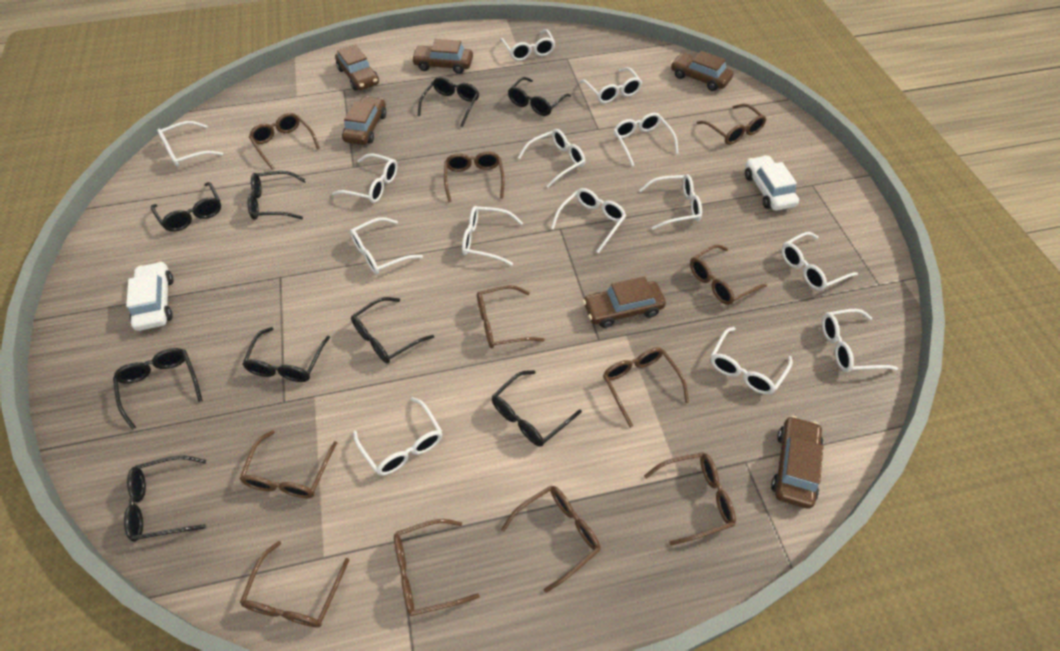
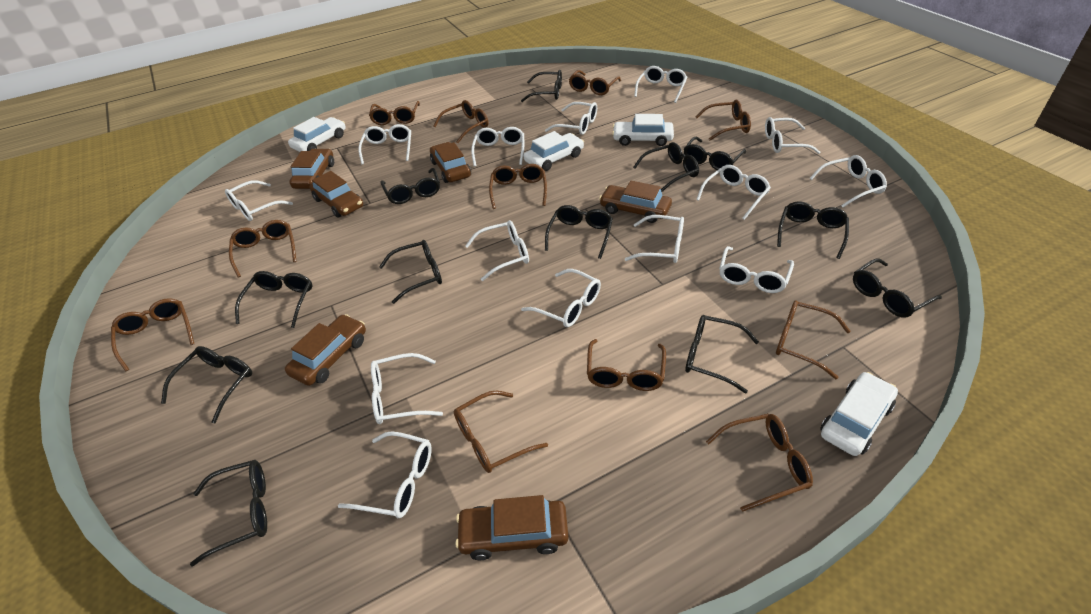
black glasses: 9 -> 12
white car: 2 -> 4

